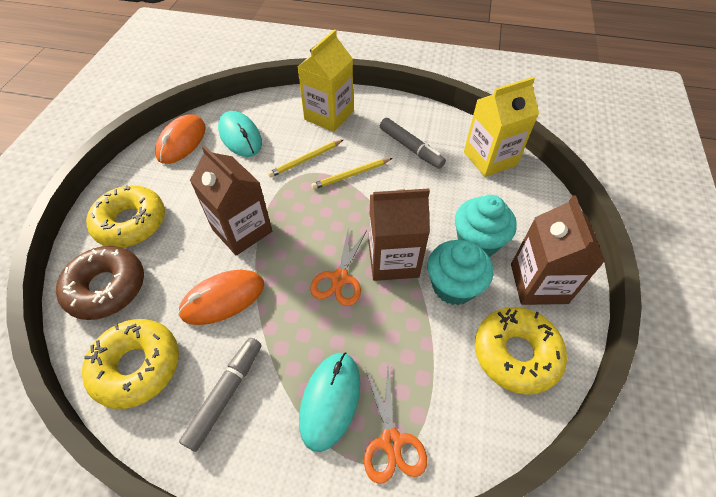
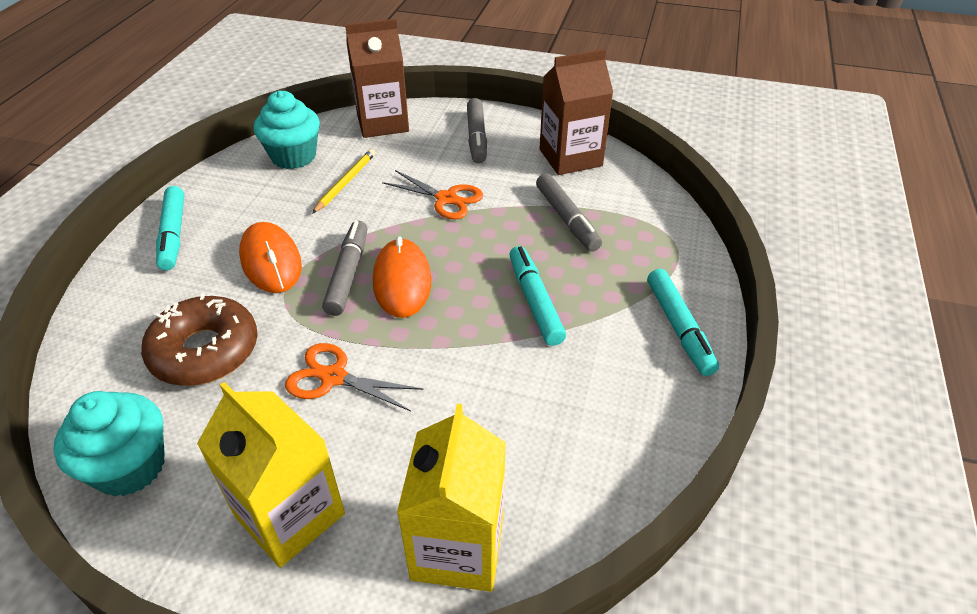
brown carton: 3 -> 2
grey marker: 2 -> 3
turquoise marker: 0 -> 3
turquoise mouse: 2 -> 0
yellow donut: 3 -> 0
yellow pencil: 2 -> 1

